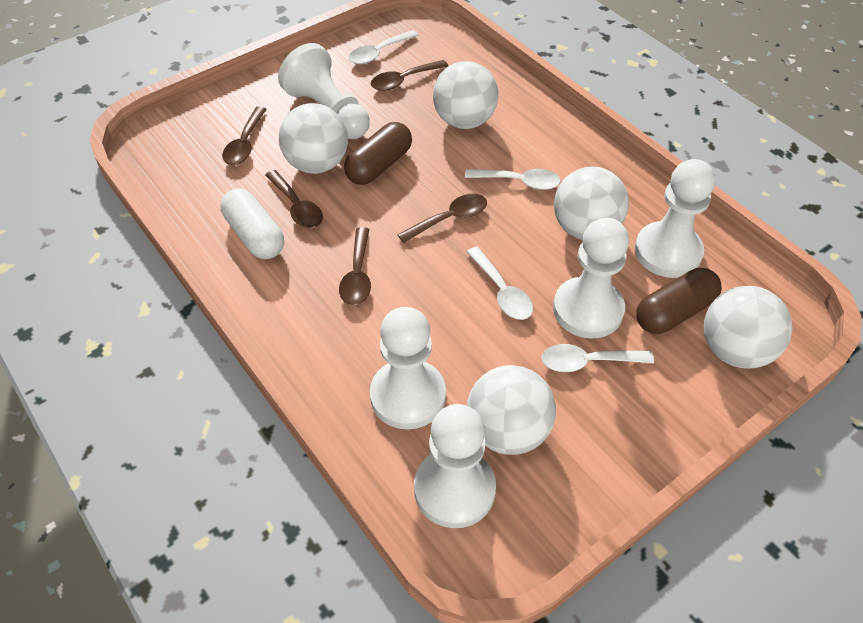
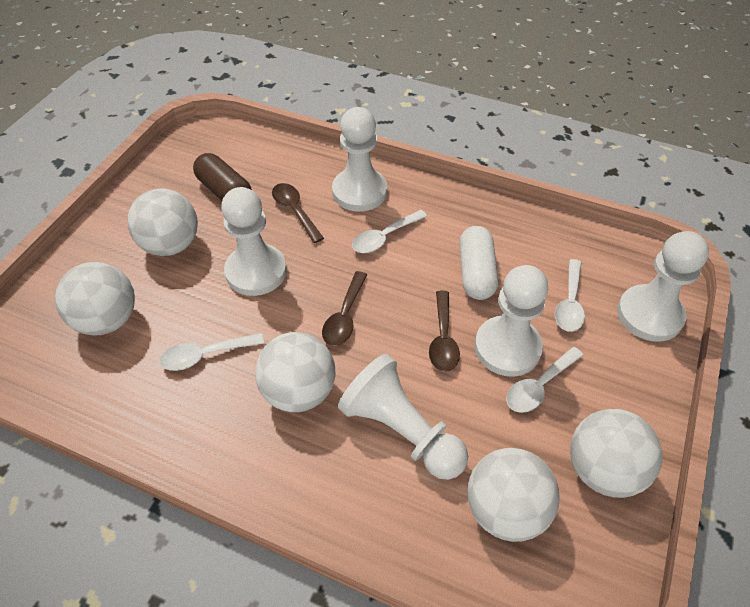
brown capsule: 2 -> 1
brown spoon: 5 -> 3

